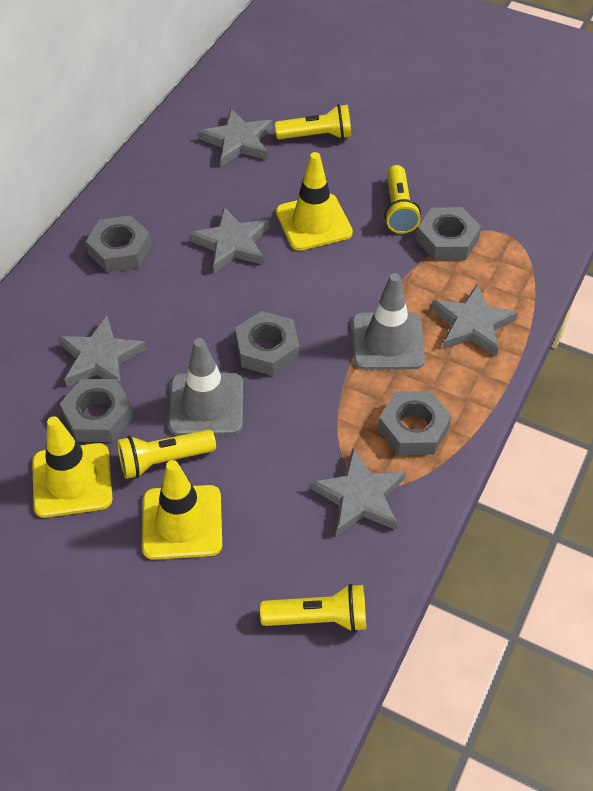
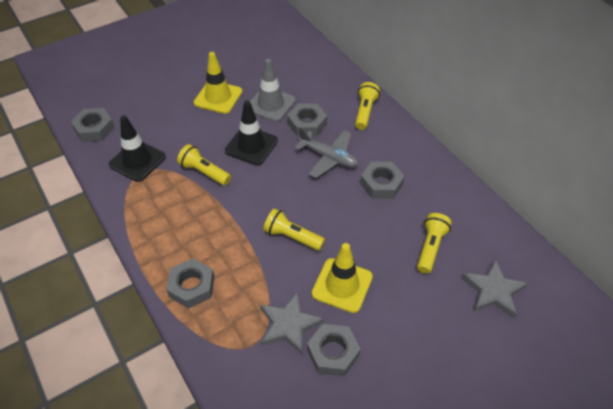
black traffic cone: 0 -> 2
grey plane: 0 -> 1
grey star: 5 -> 2
grey traffic cone: 2 -> 1
yellow traffic cone: 3 -> 2

